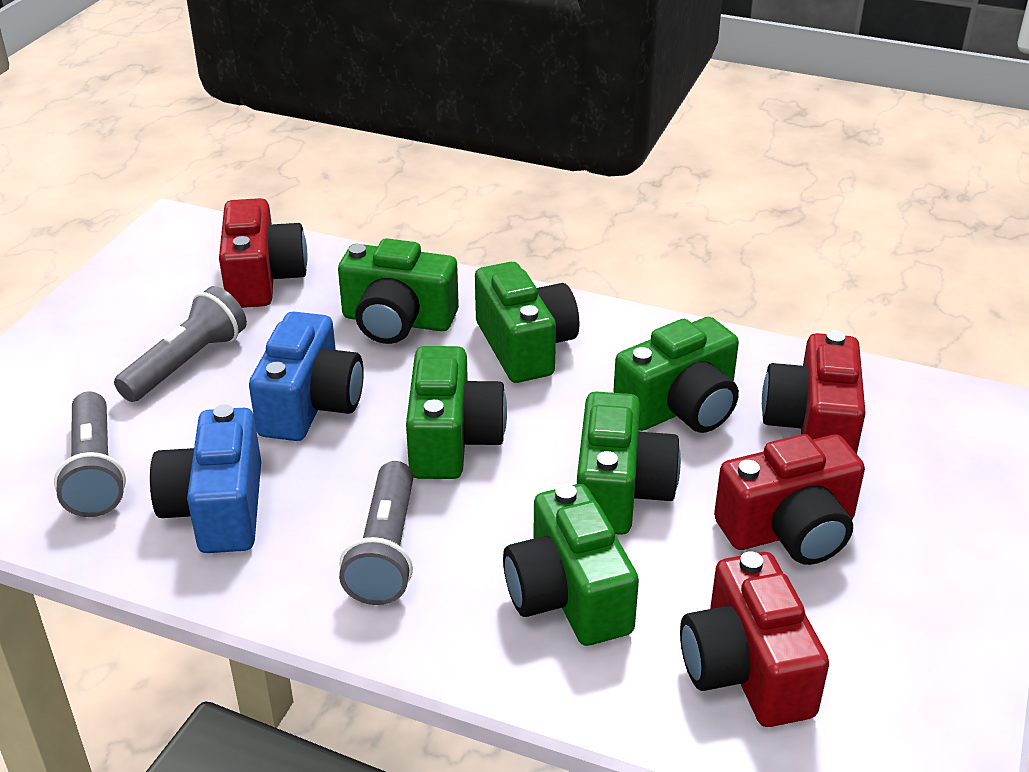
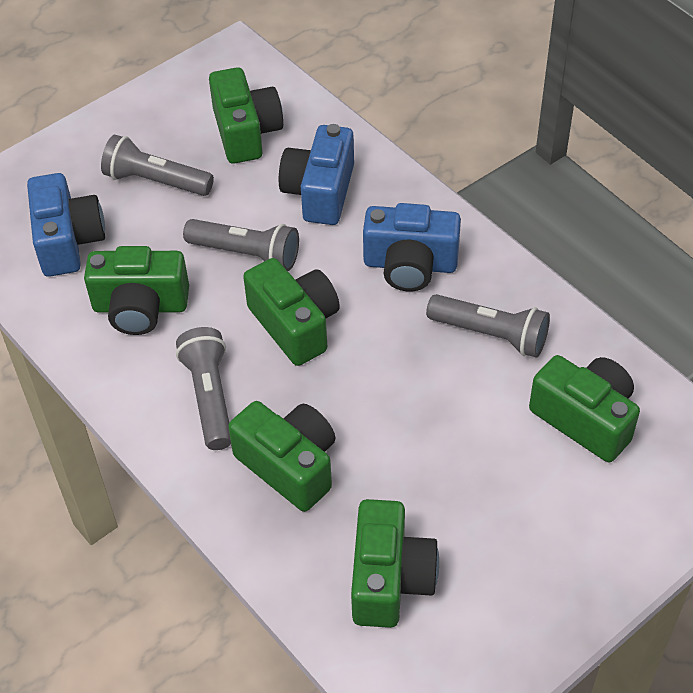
blue camera: 2 -> 3
grey flashlight: 3 -> 4
red camera: 4 -> 0

